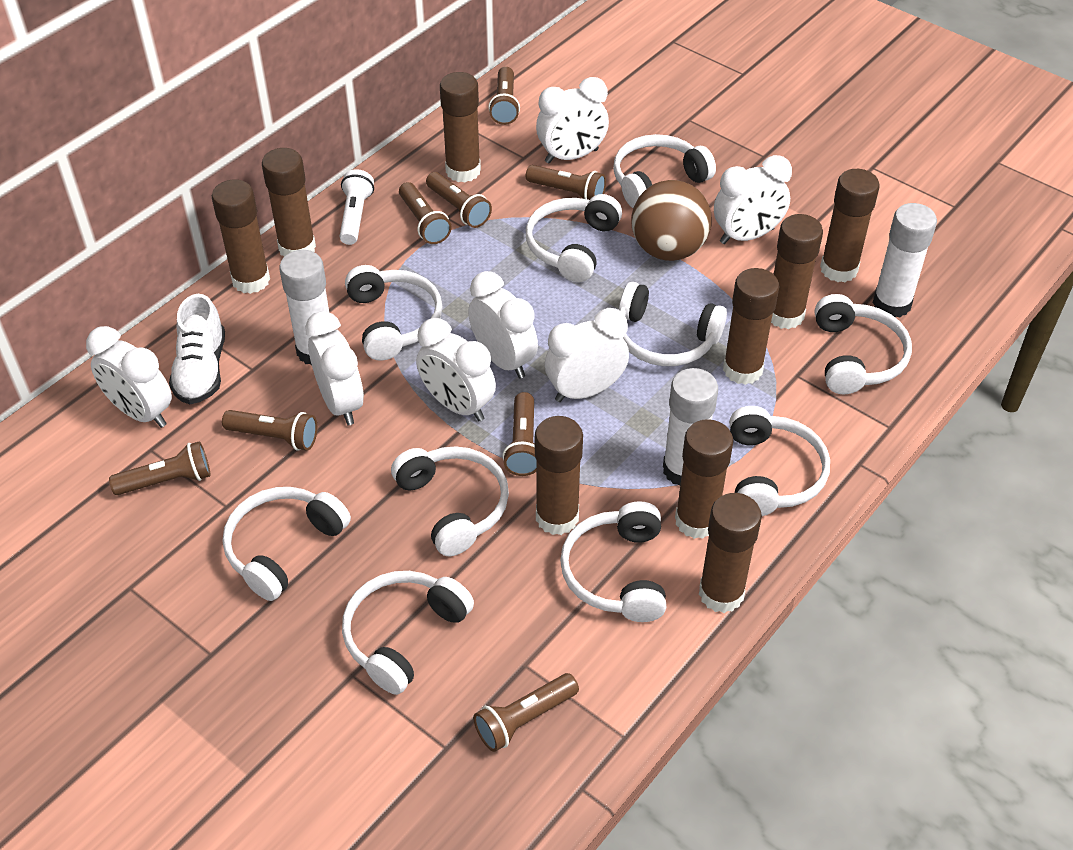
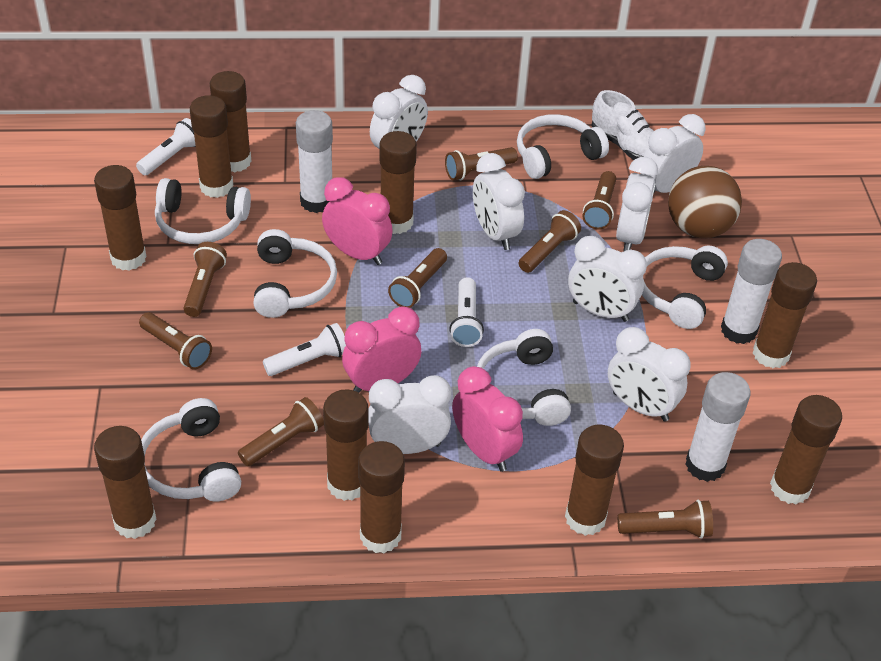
brown glue stick: 9 -> 10
pink clock: 0 -> 3
white flashlight: 1 -> 3
white headphones: 10 -> 6

